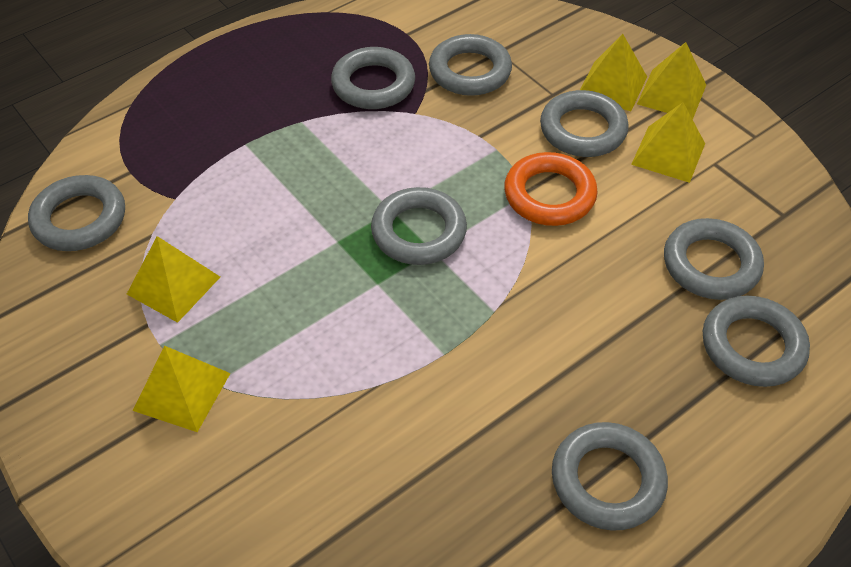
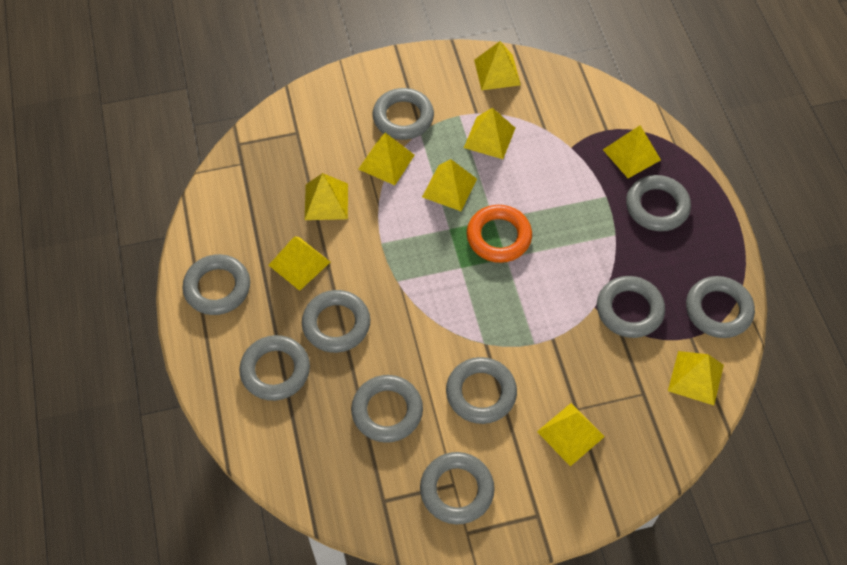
grey ring: 8 -> 10
yellow pyramid: 5 -> 9

